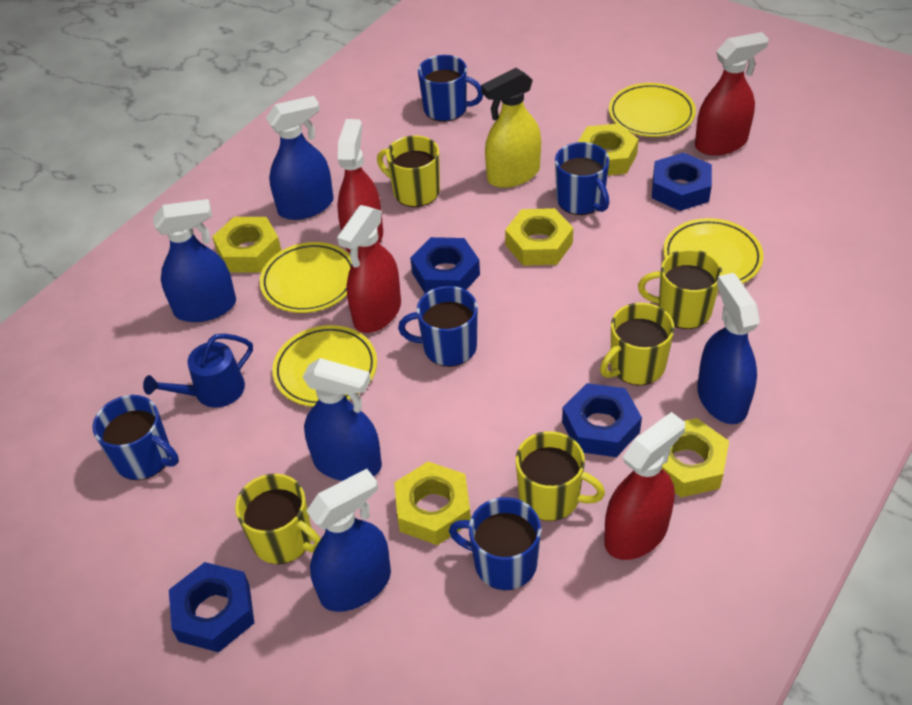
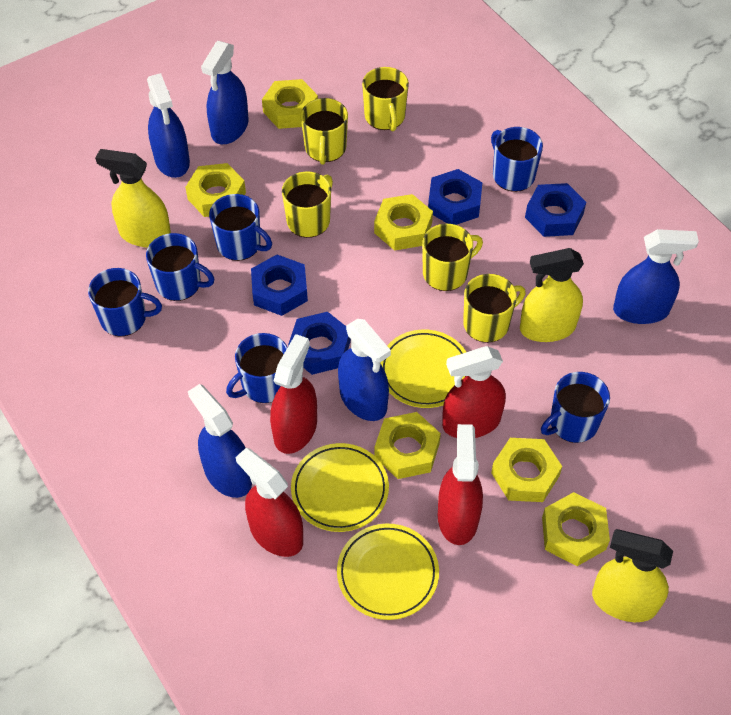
blue mug: 5 -> 6
blue watering can: 1 -> 0
yellow nut: 5 -> 6
yellow plate: 4 -> 3
yellow spray bottle: 1 -> 3

